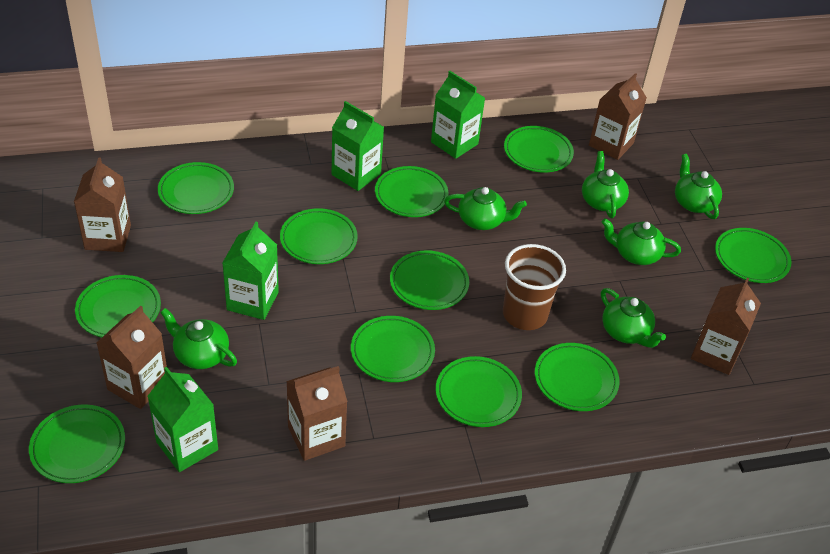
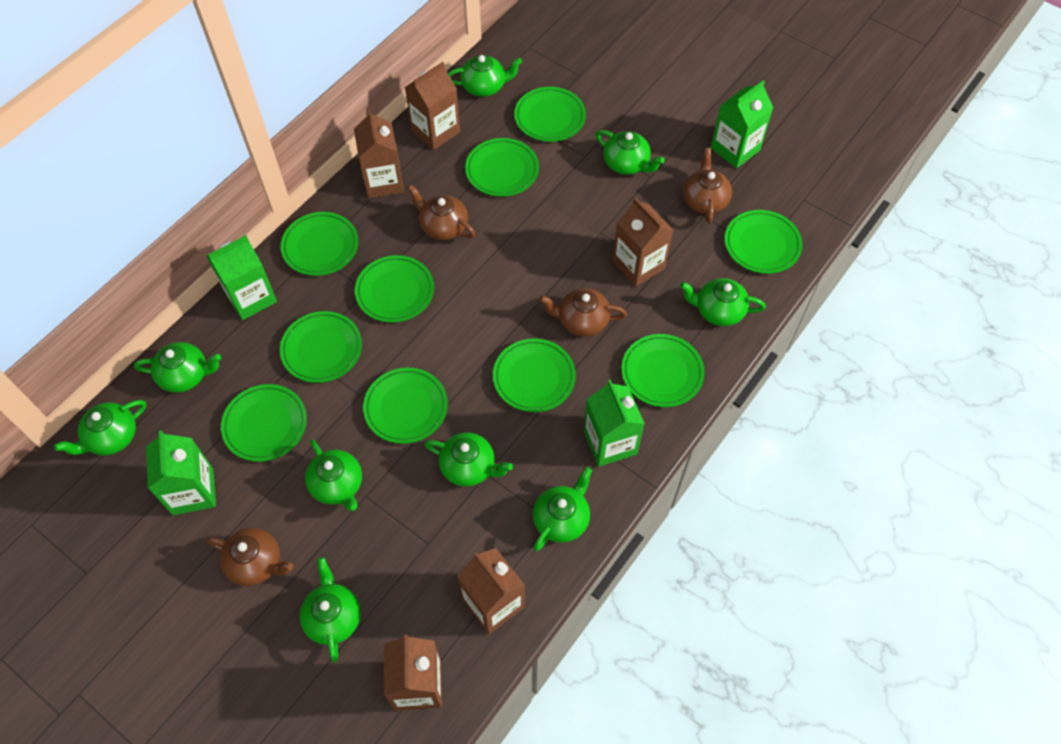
brown cup: 1 -> 0
brown teapot: 0 -> 4
green plate: 11 -> 10
green teapot: 6 -> 9

